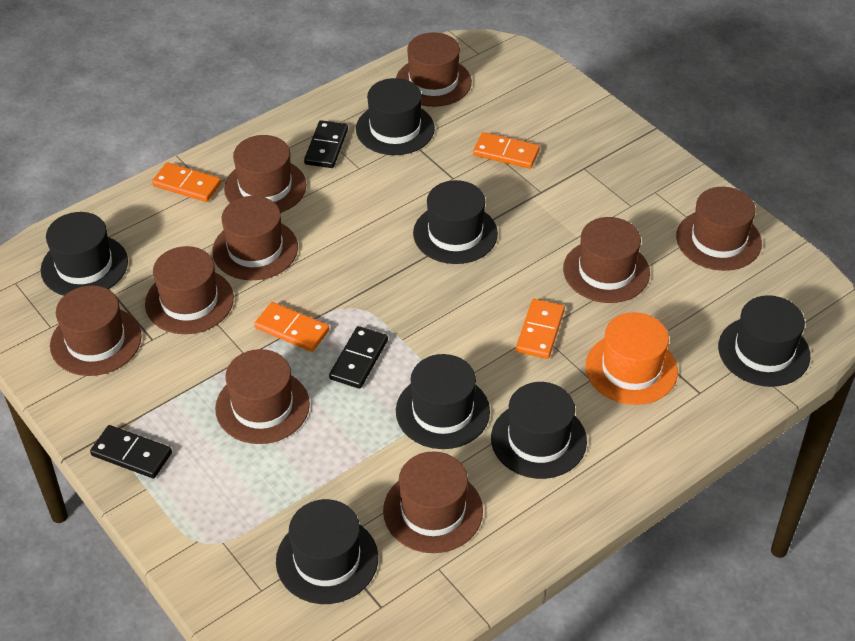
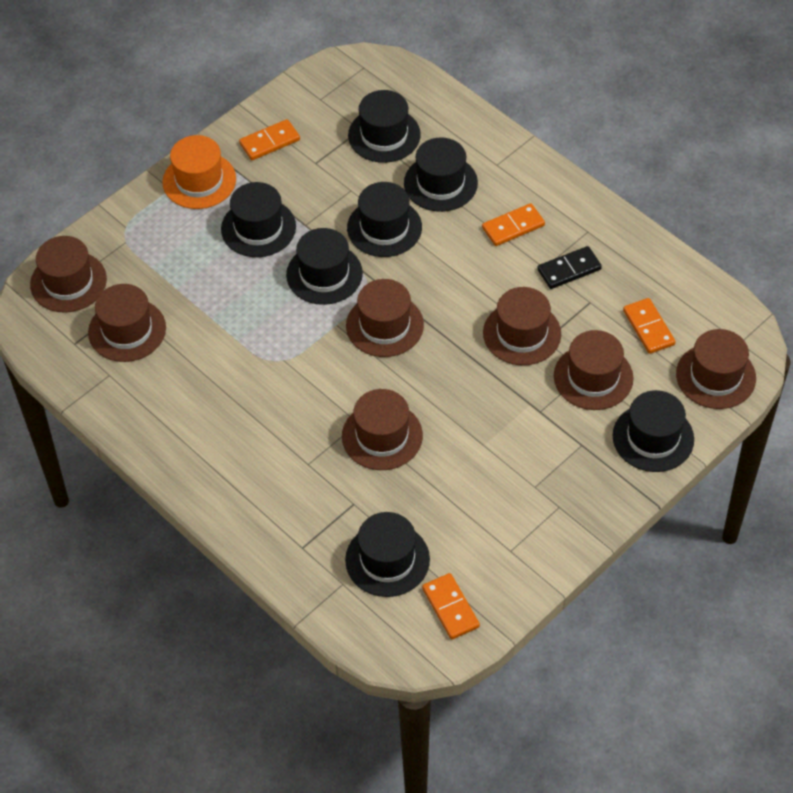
black domino: 3 -> 1
brown hat: 9 -> 7

